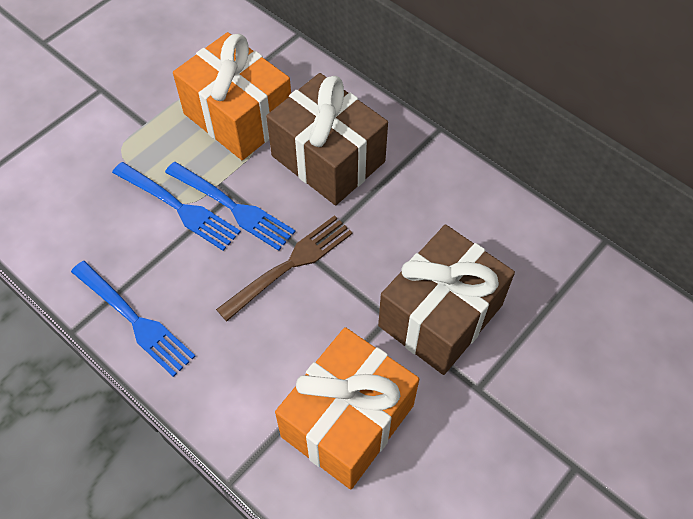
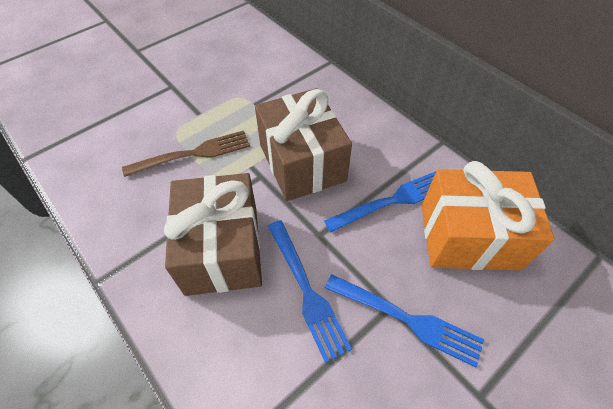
orange gift: 2 -> 1

